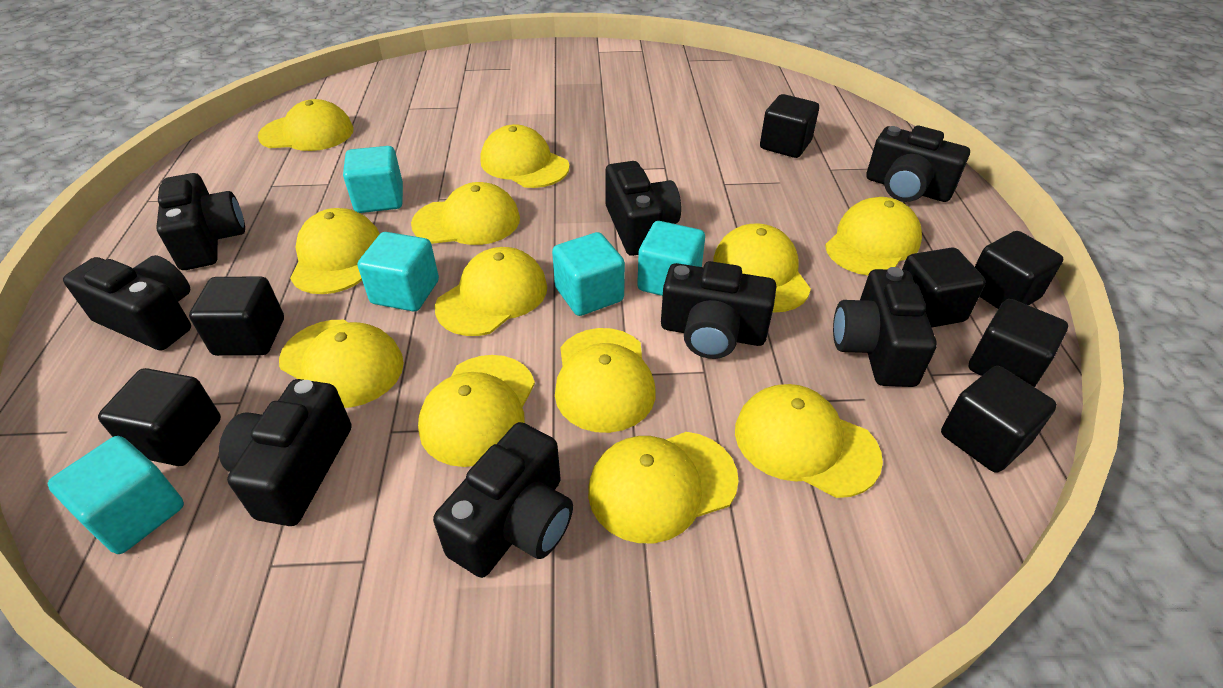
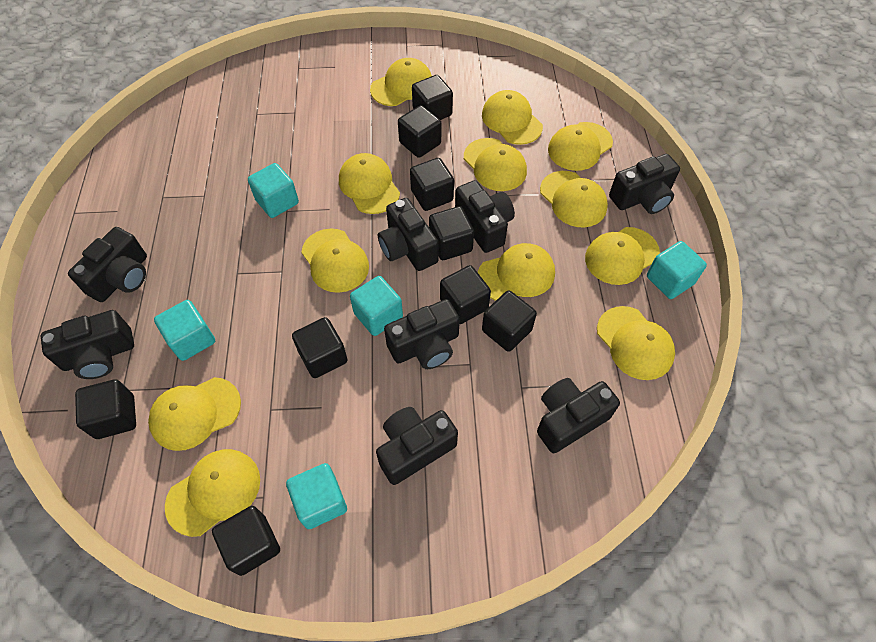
black cube: 7 -> 9

